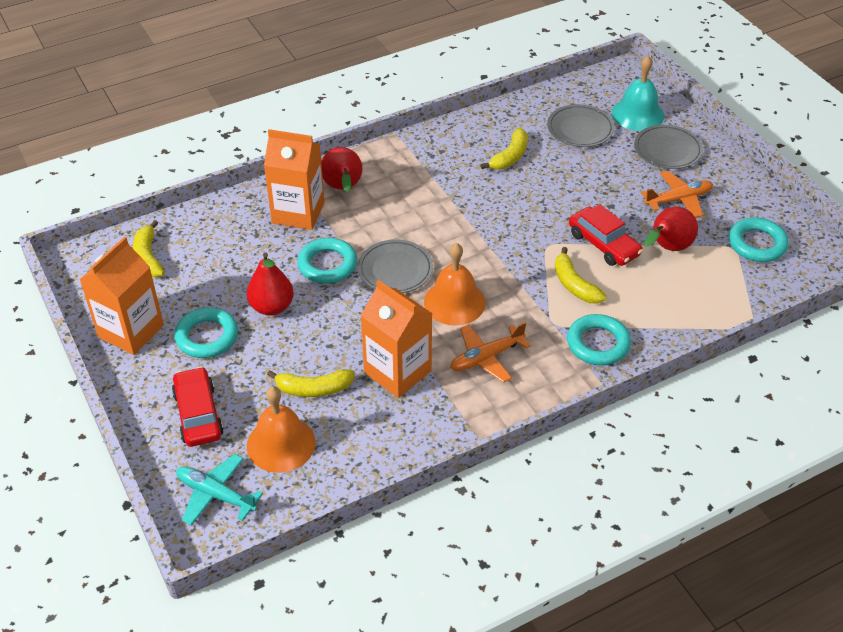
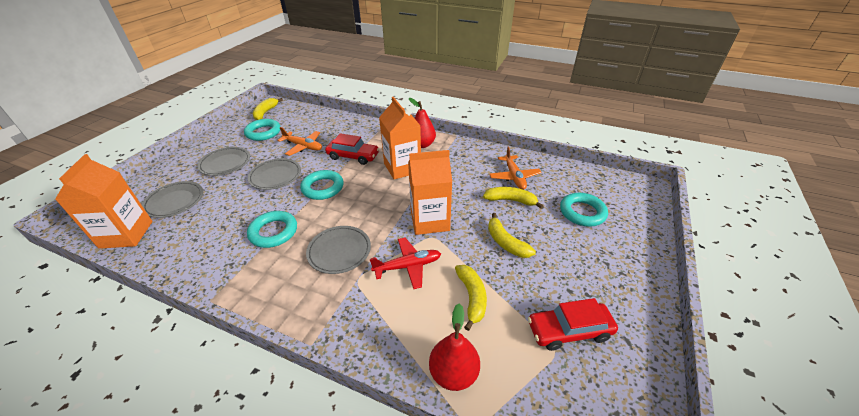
grey plate: 3 -> 4
orange bell: 2 -> 0
red pear: 3 -> 2
red plane: 0 -> 1
turquoise bell: 1 -> 0
turquoise plane: 1 -> 0

